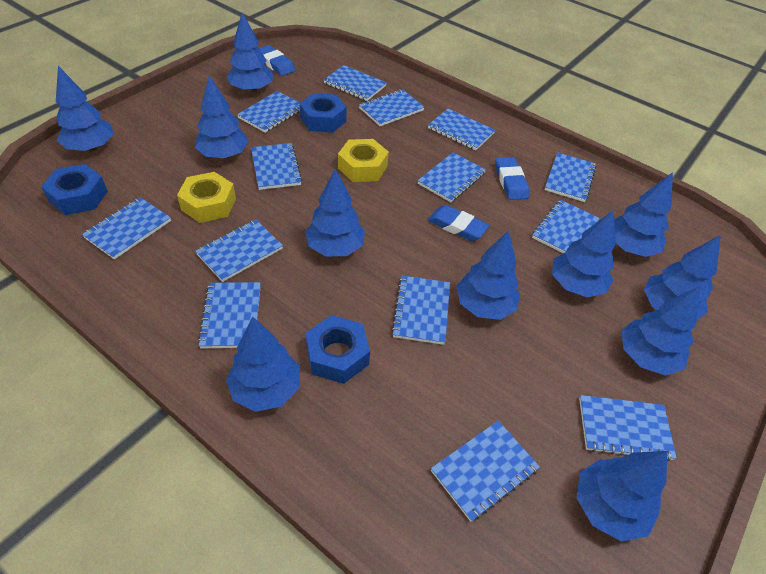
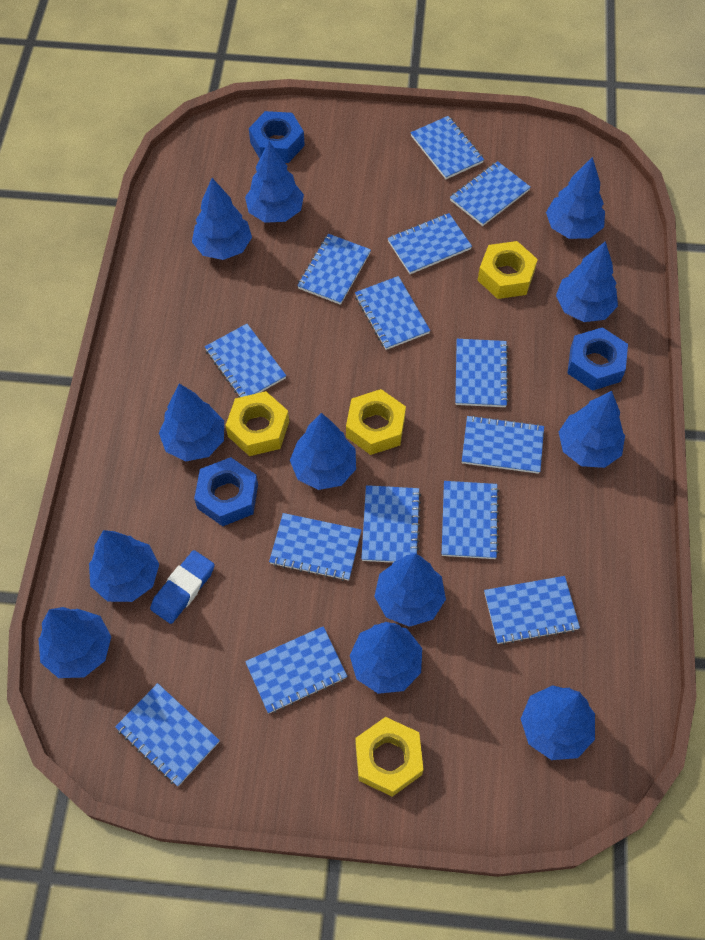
blue eraser: 3 -> 1
blue tree: 11 -> 12
yellow nut: 2 -> 4

